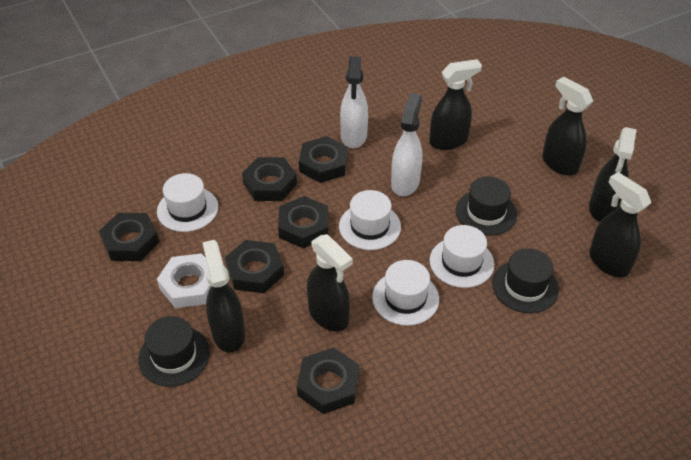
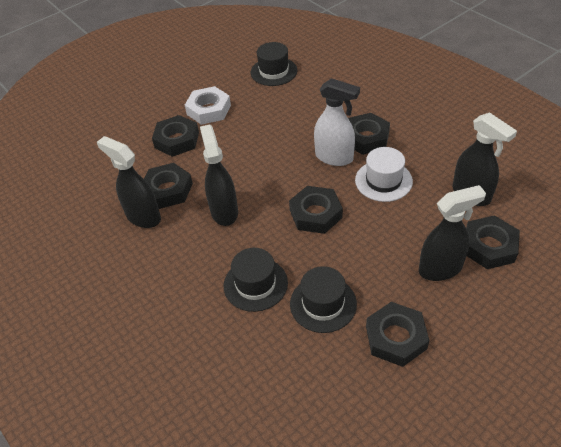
black spray bottle: 6 -> 4
white hat: 4 -> 1
white spray bottle: 2 -> 1

